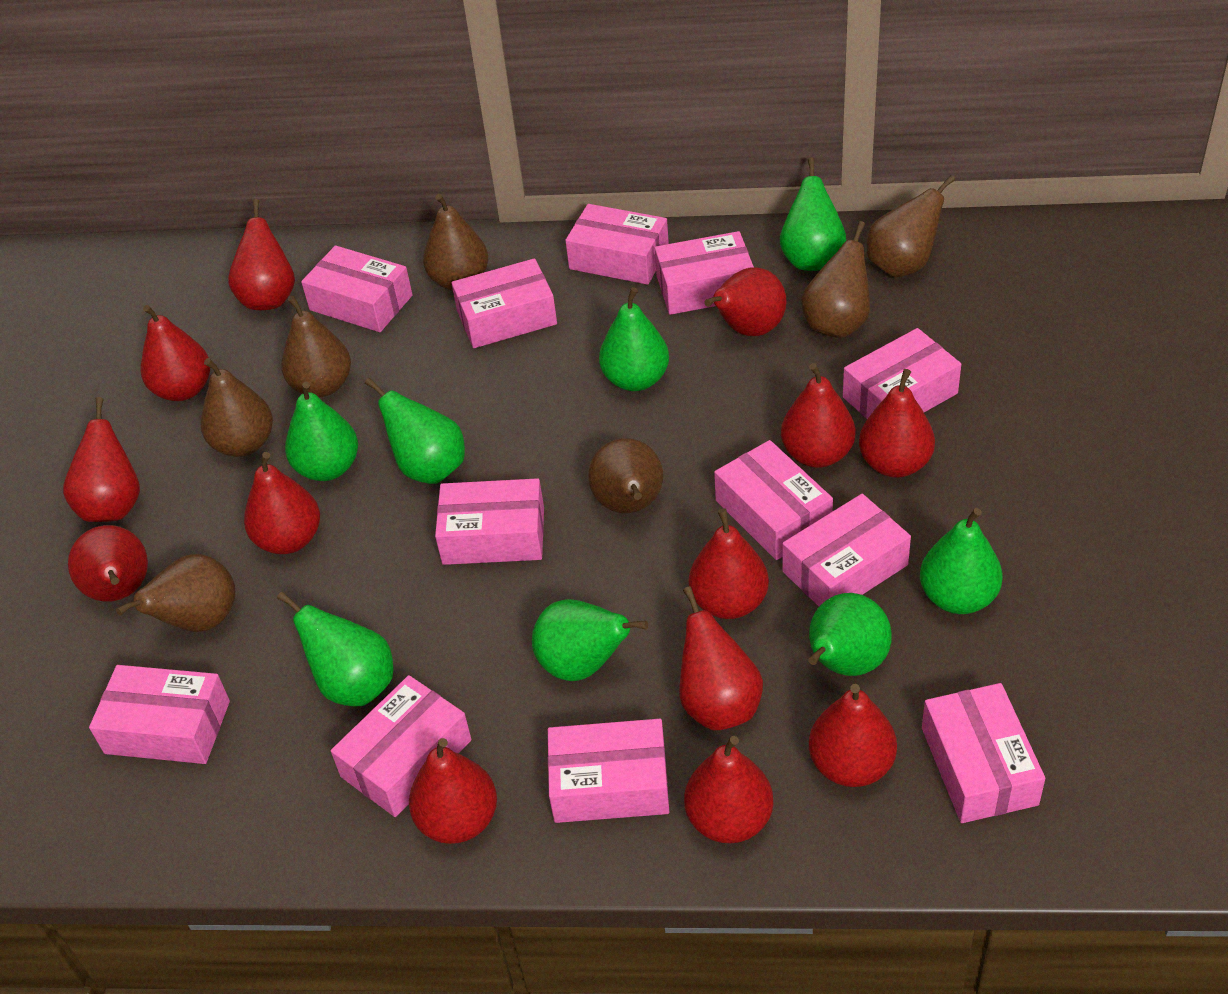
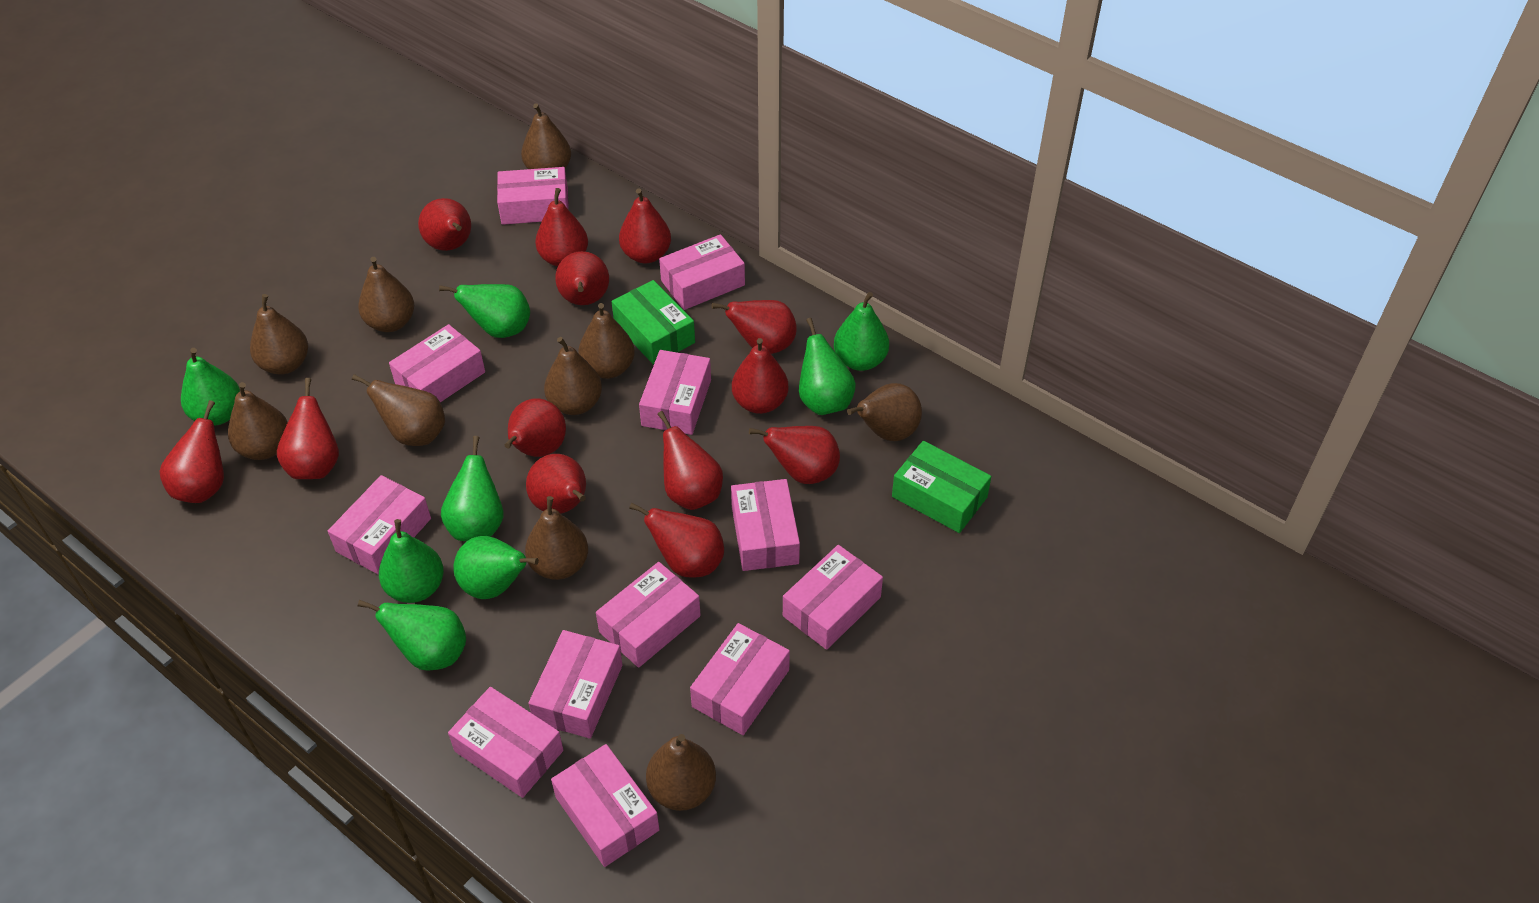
brown pear: 7 -> 10
green box: 0 -> 2

